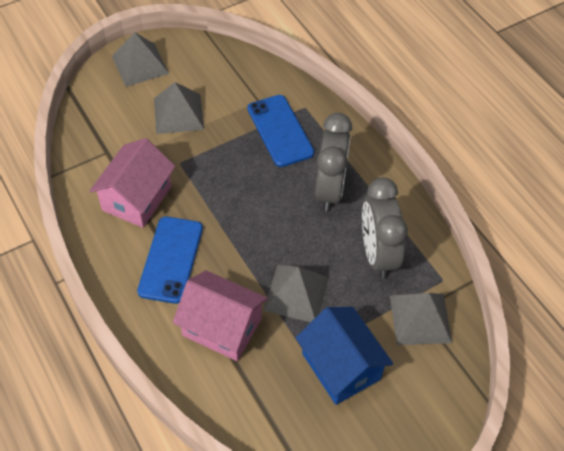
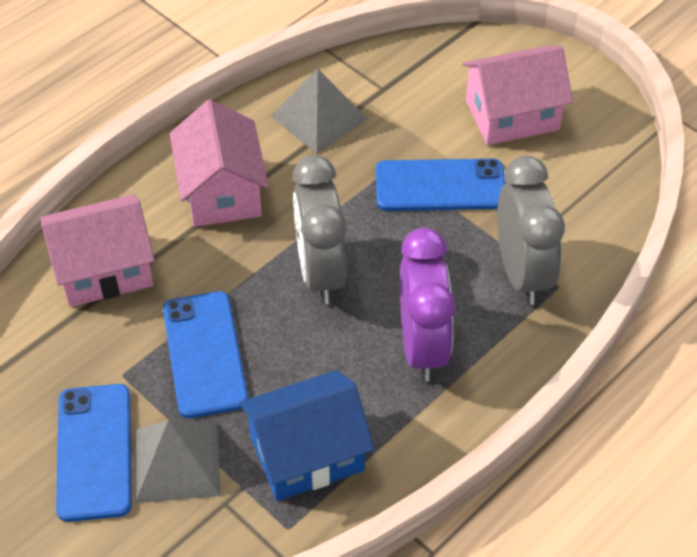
blue phone: 2 -> 3
grey pyramid: 4 -> 2
pink house: 2 -> 3
purple clock: 0 -> 1

